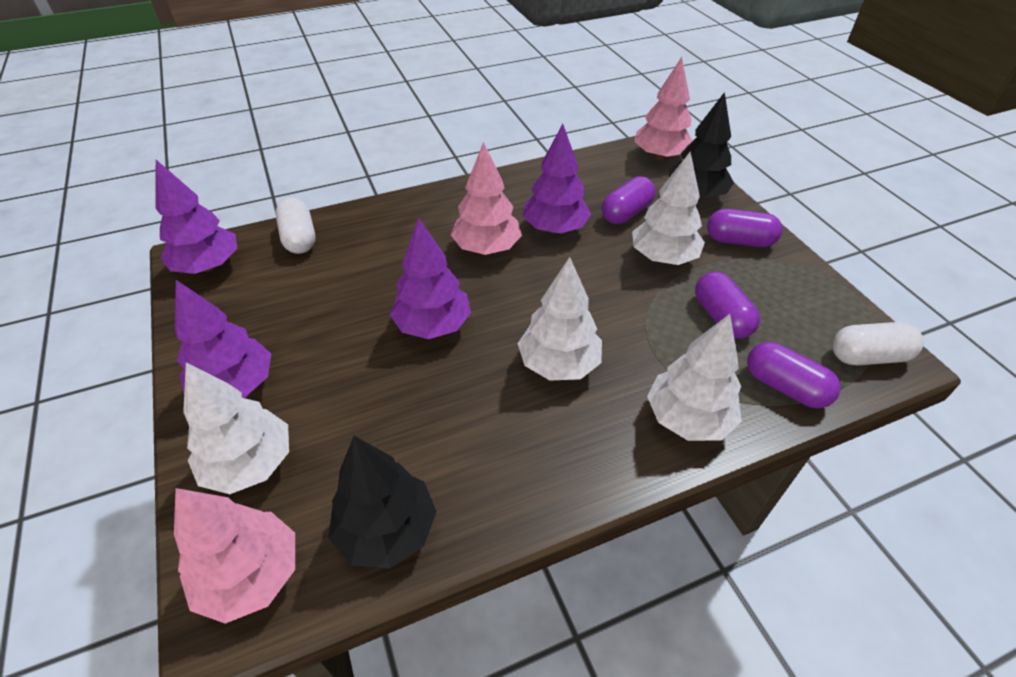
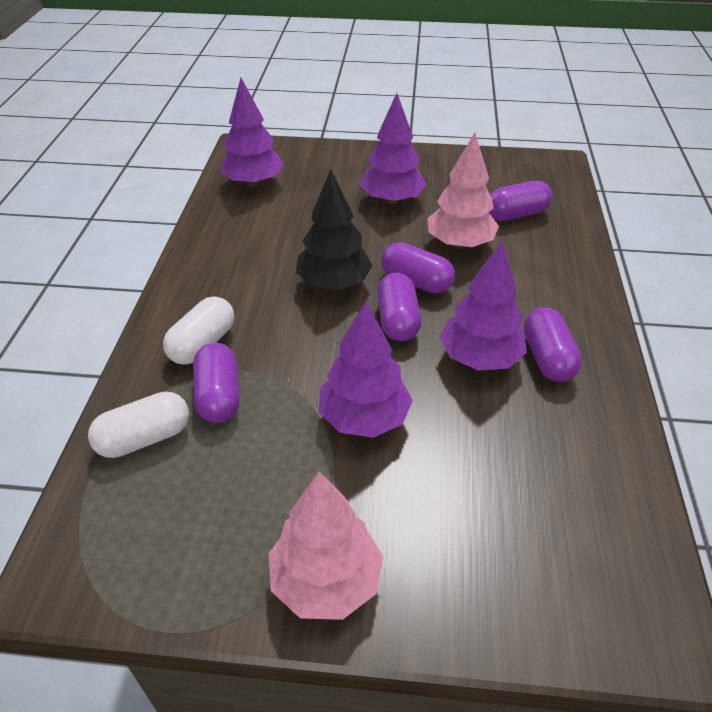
black tree: 2 -> 1
pink tree: 3 -> 2
purple capsule: 4 -> 5
white tree: 4 -> 0

